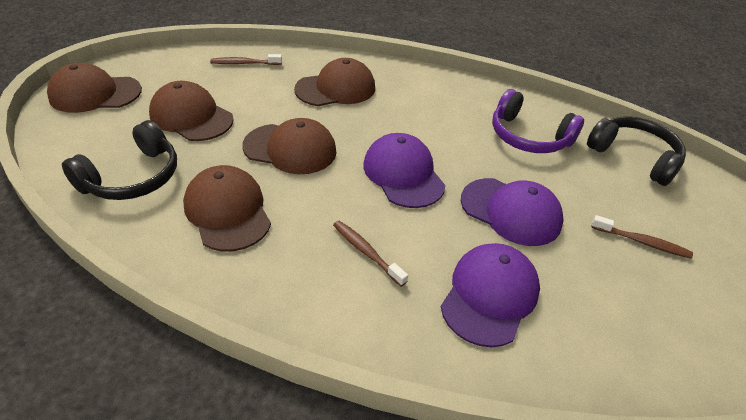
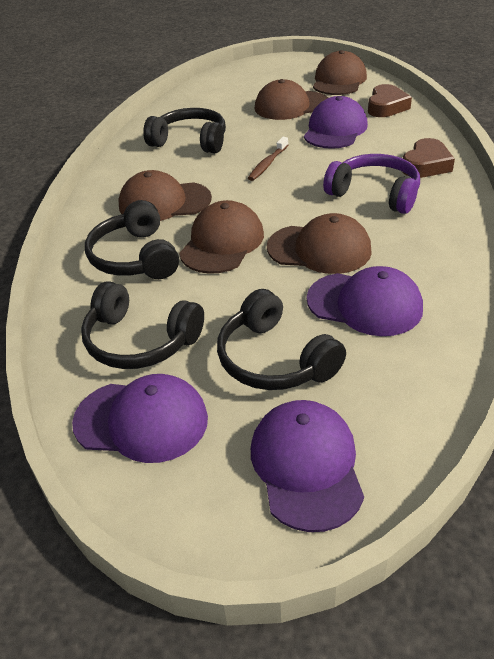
black headphones: 2 -> 4
brown heart: 0 -> 2
brown toothbrush: 3 -> 1
purple cap: 3 -> 4

